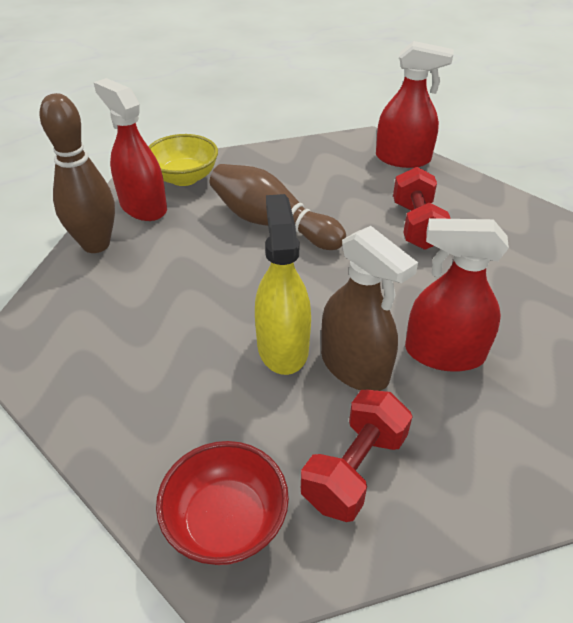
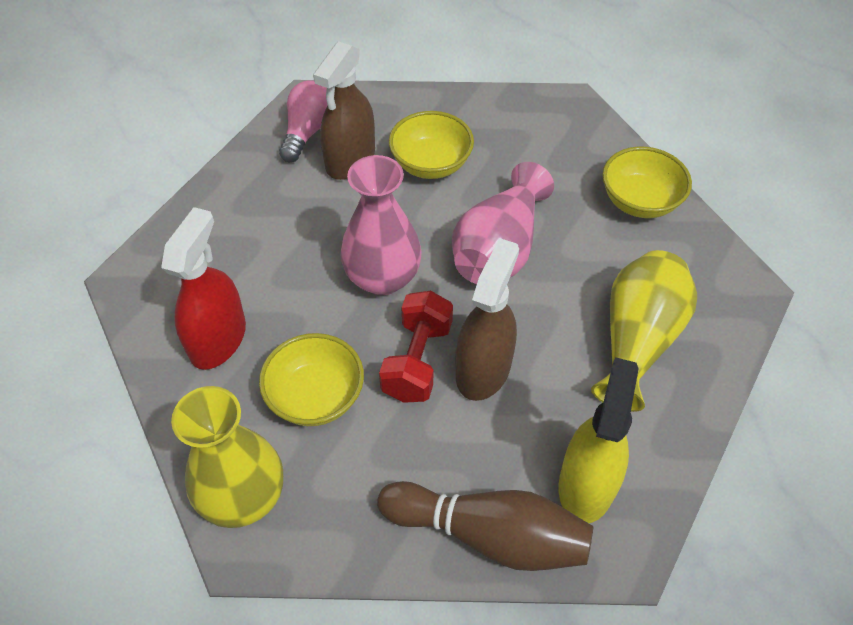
brown bowling pin: 2 -> 1
brown spray bottle: 1 -> 2
pink light bulb: 0 -> 1
pink vase: 0 -> 2
red bowl: 1 -> 0
red dumbbell: 2 -> 1
red spray bottle: 3 -> 1
yellow bowl: 1 -> 3
yellow vase: 0 -> 2

